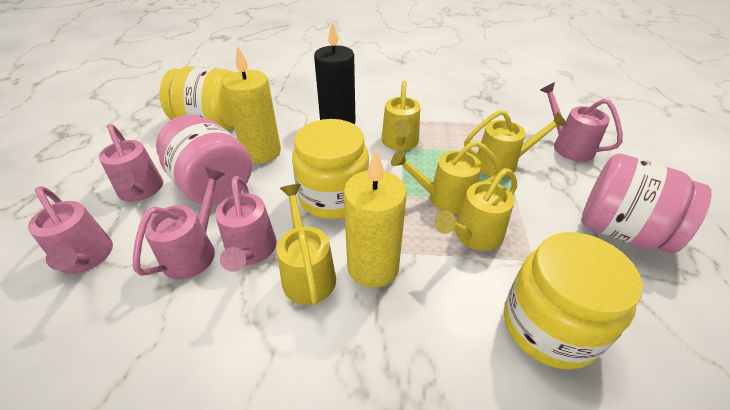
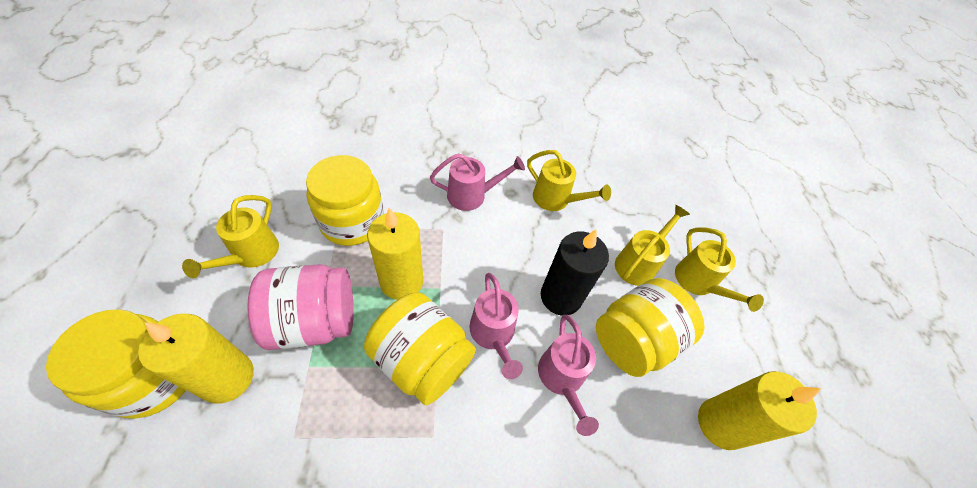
pink jar: 2 -> 1
pink watering can: 5 -> 3
yellow candle: 2 -> 3
yellow jar: 3 -> 4
yellow watering can: 5 -> 4

